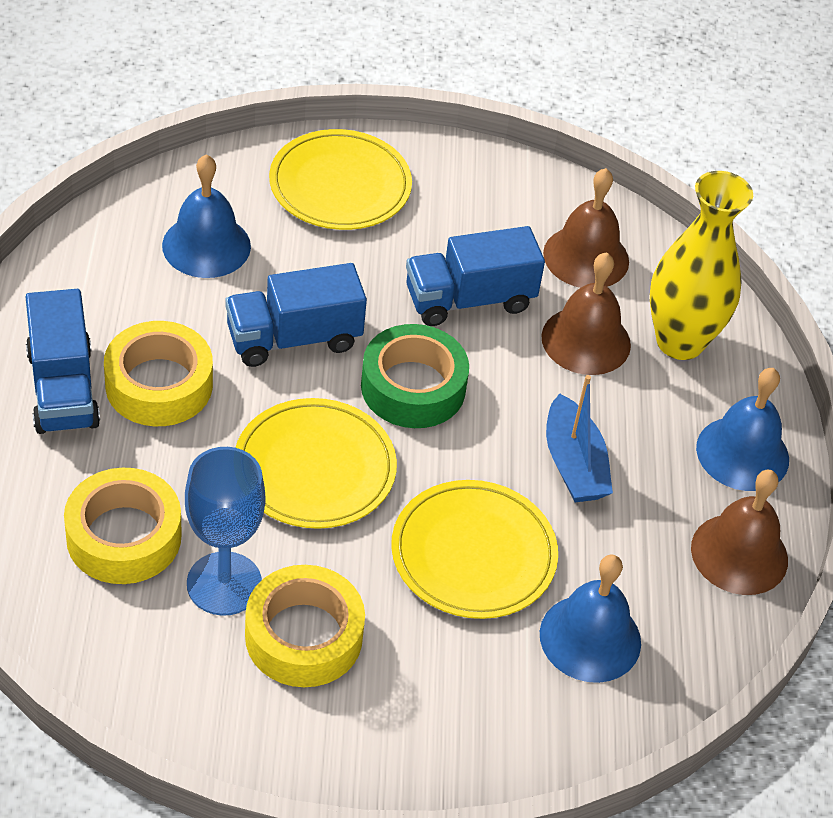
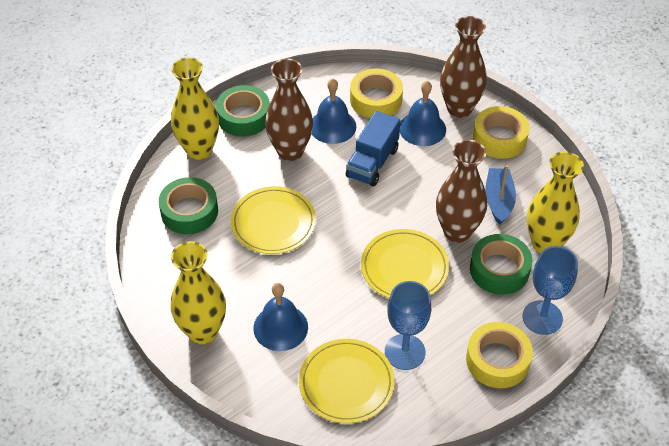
blue goblet: 1 -> 2
blue truck: 3 -> 1
brown bell: 3 -> 0
brown vase: 0 -> 3
green tape: 1 -> 3
yellow vase: 1 -> 3

